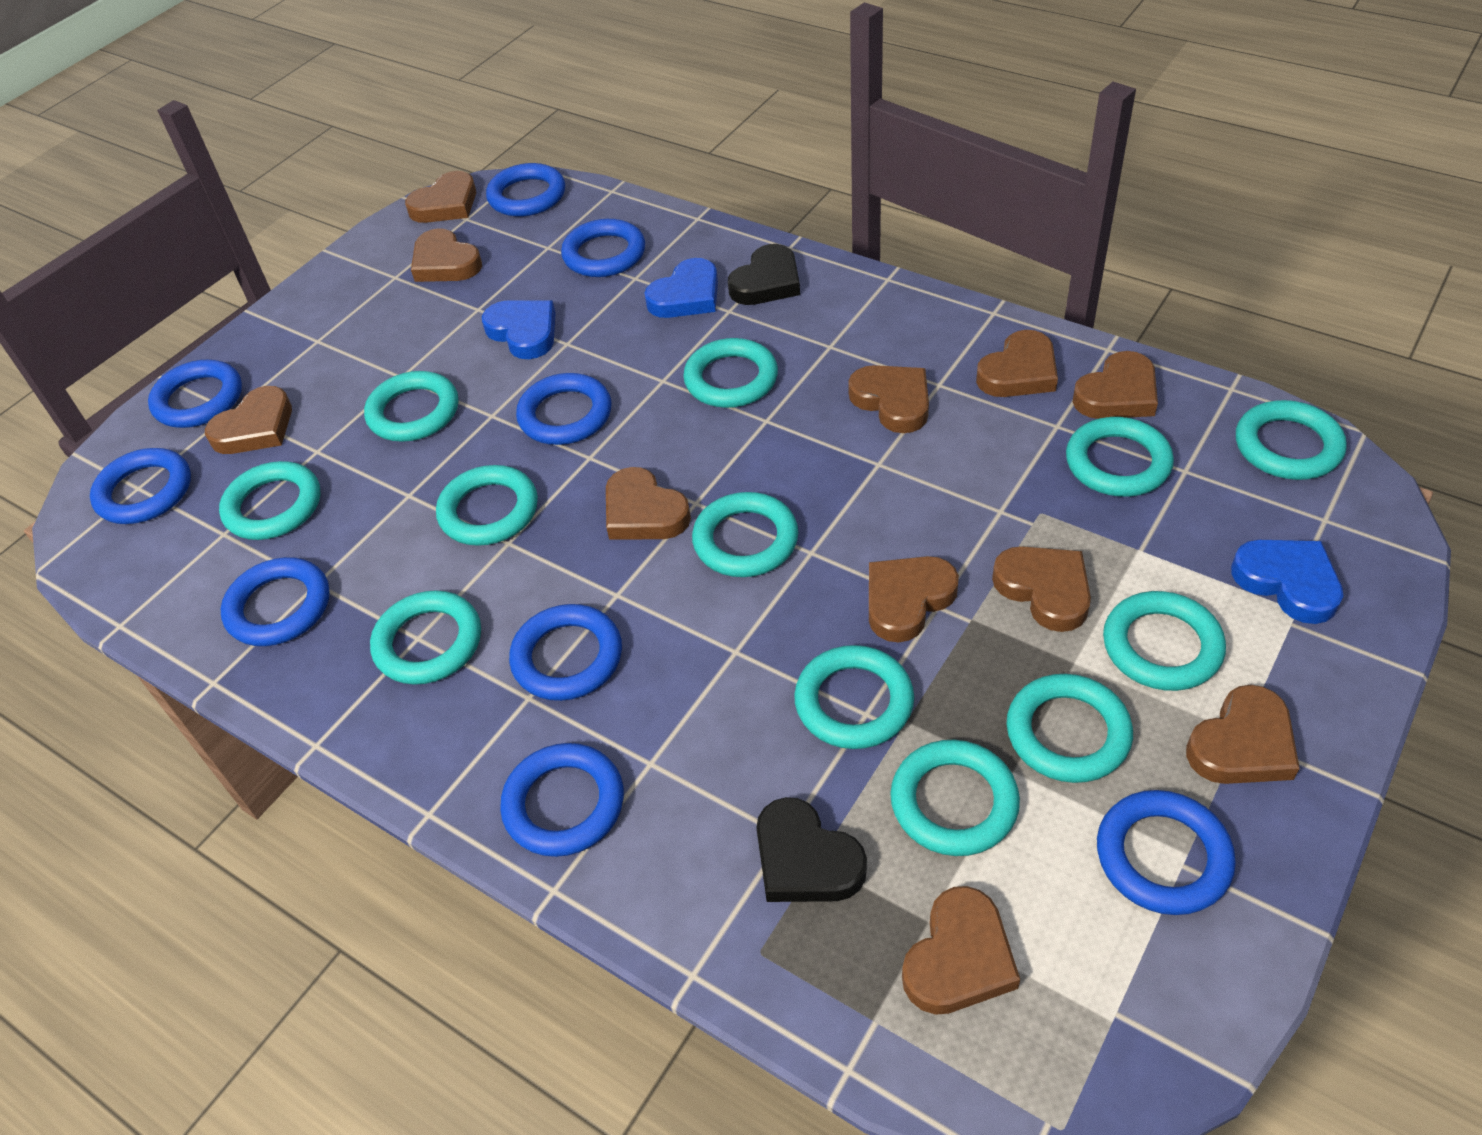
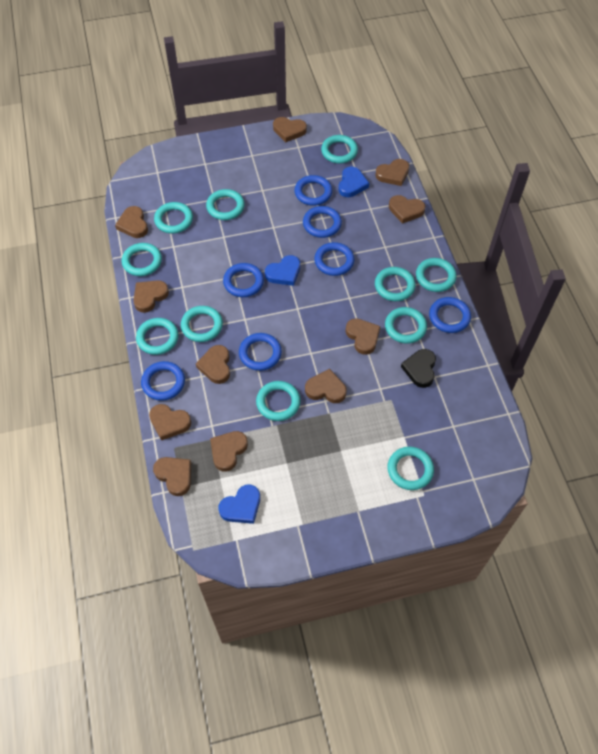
black heart: 2 -> 1
blue ring: 9 -> 7
turquoise ring: 12 -> 11

